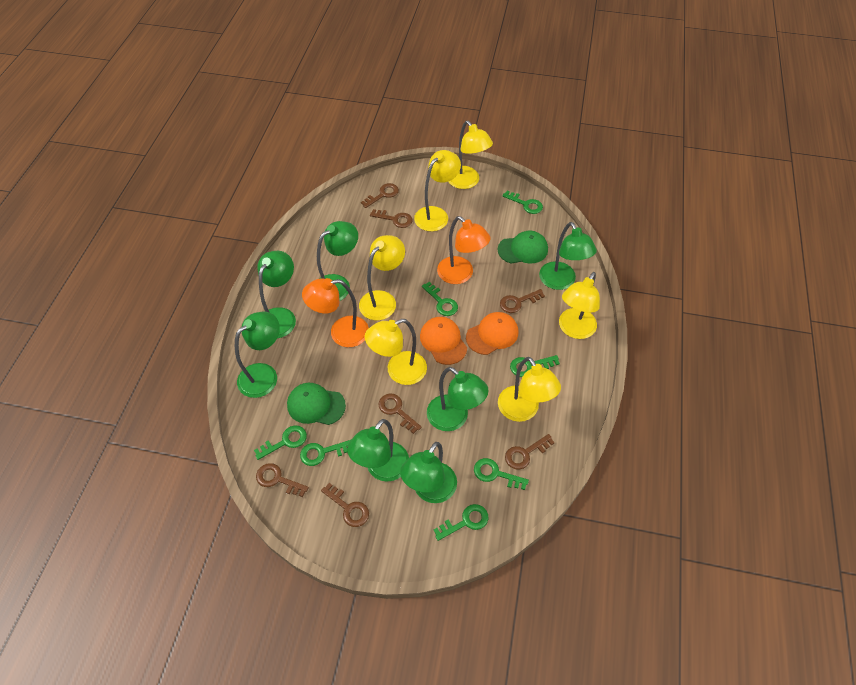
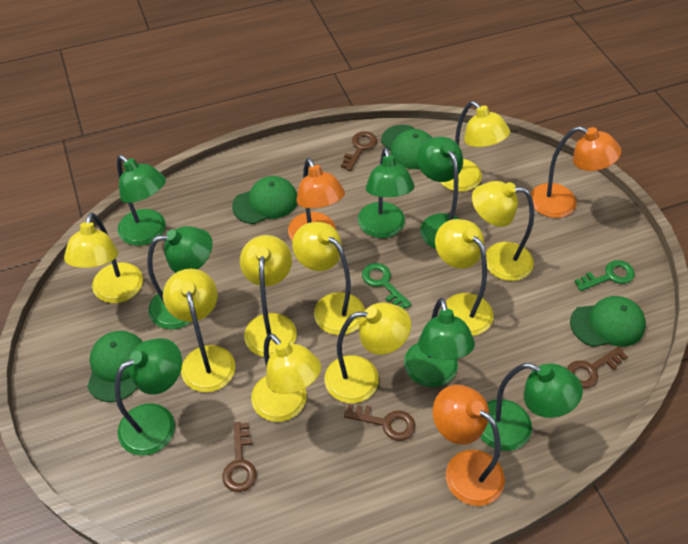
brown key: 7 -> 4
green cap: 2 -> 4
green key: 7 -> 2
orange cap: 2 -> 0
orange lamp: 2 -> 3
yellow lamp: 6 -> 9

